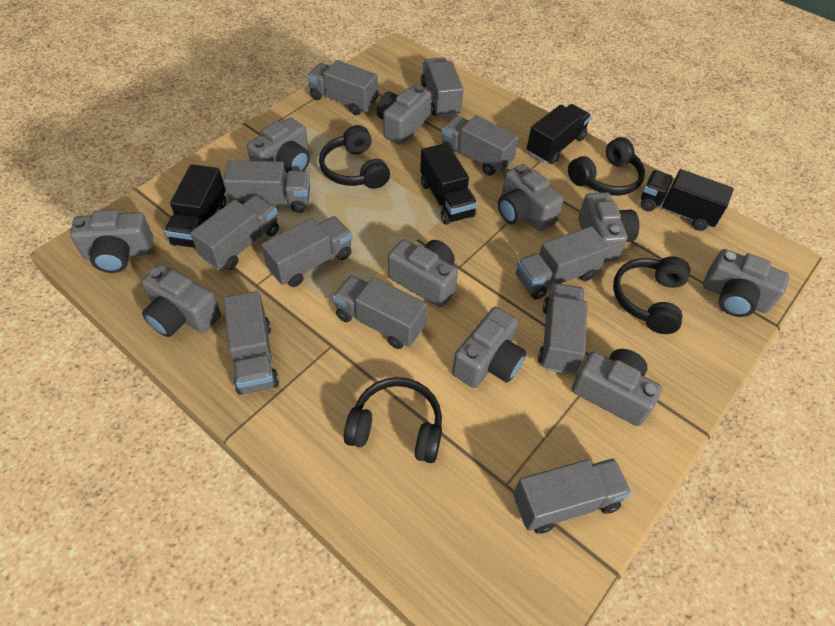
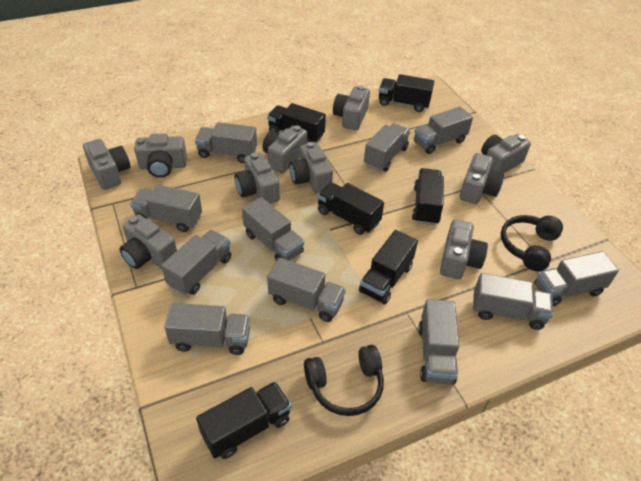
black headphones: 4 -> 2
black truck: 4 -> 6

